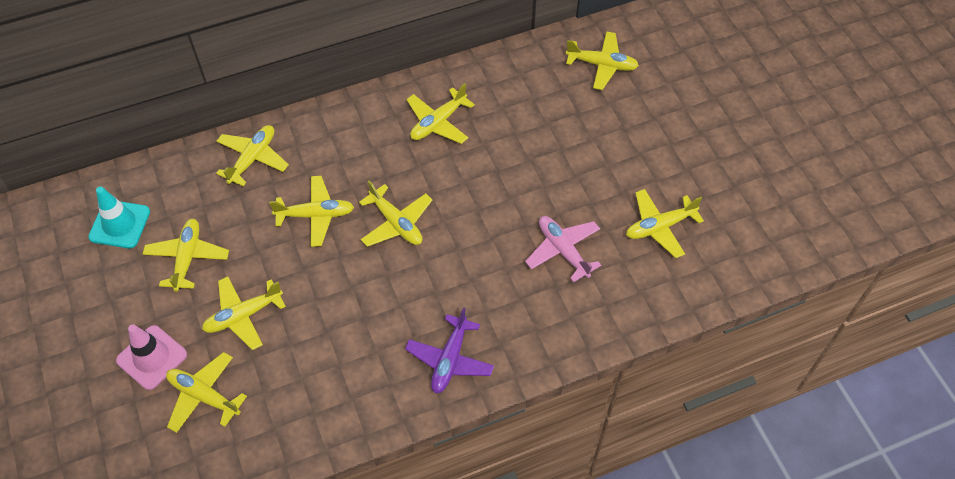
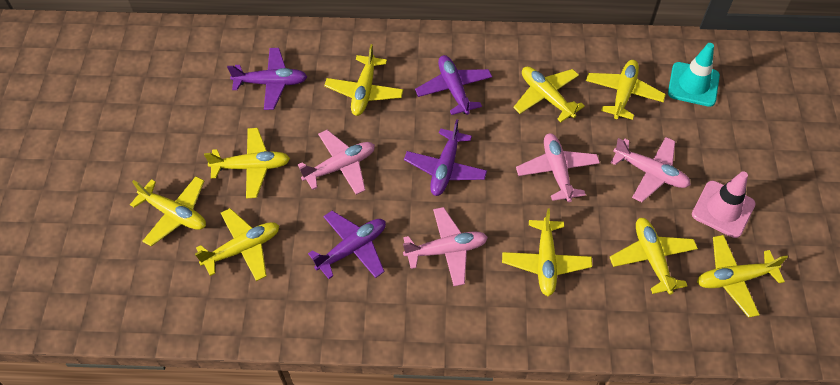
pink plane: 1 -> 4
purple plane: 1 -> 4

